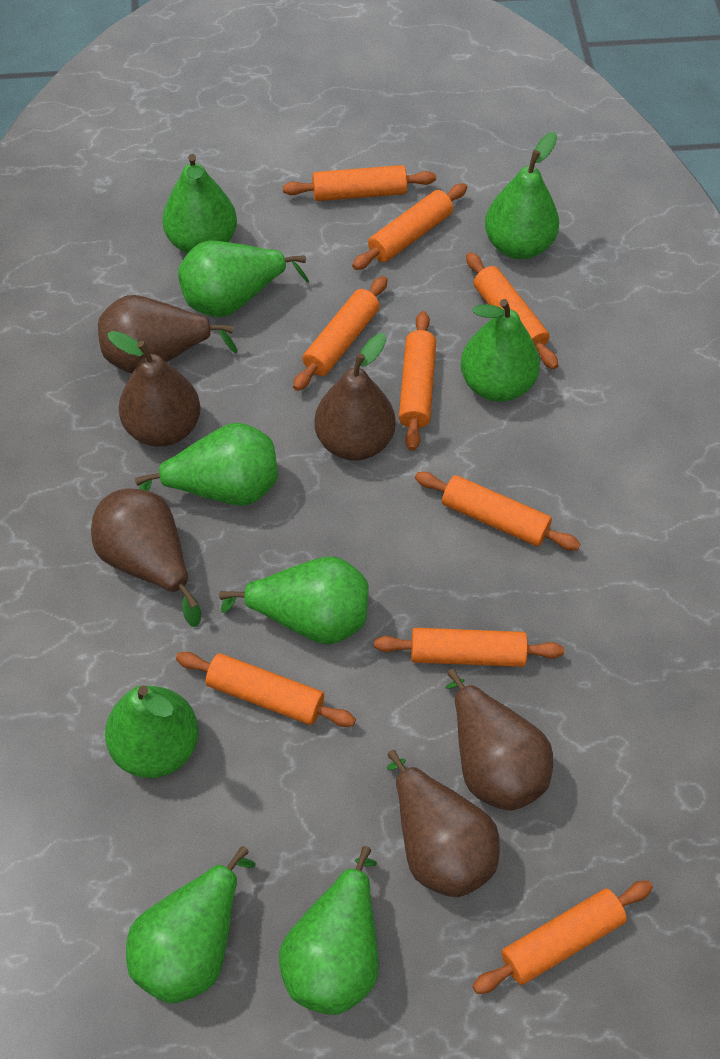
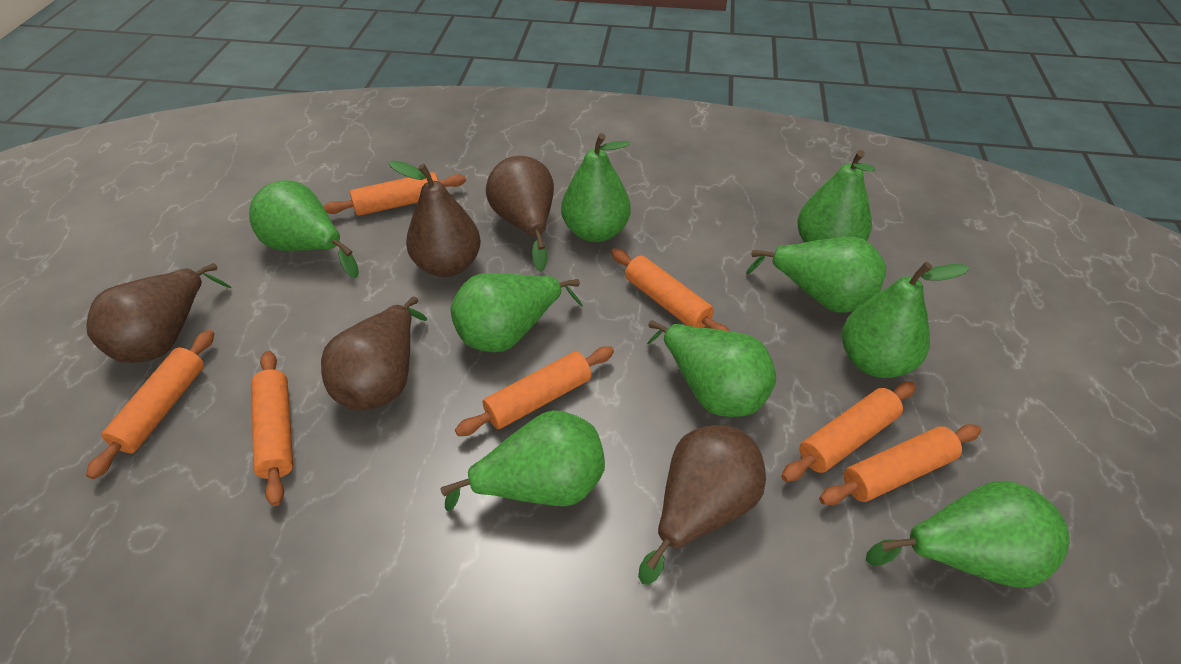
brown pear: 6 -> 5
orange rolling pin: 9 -> 7

